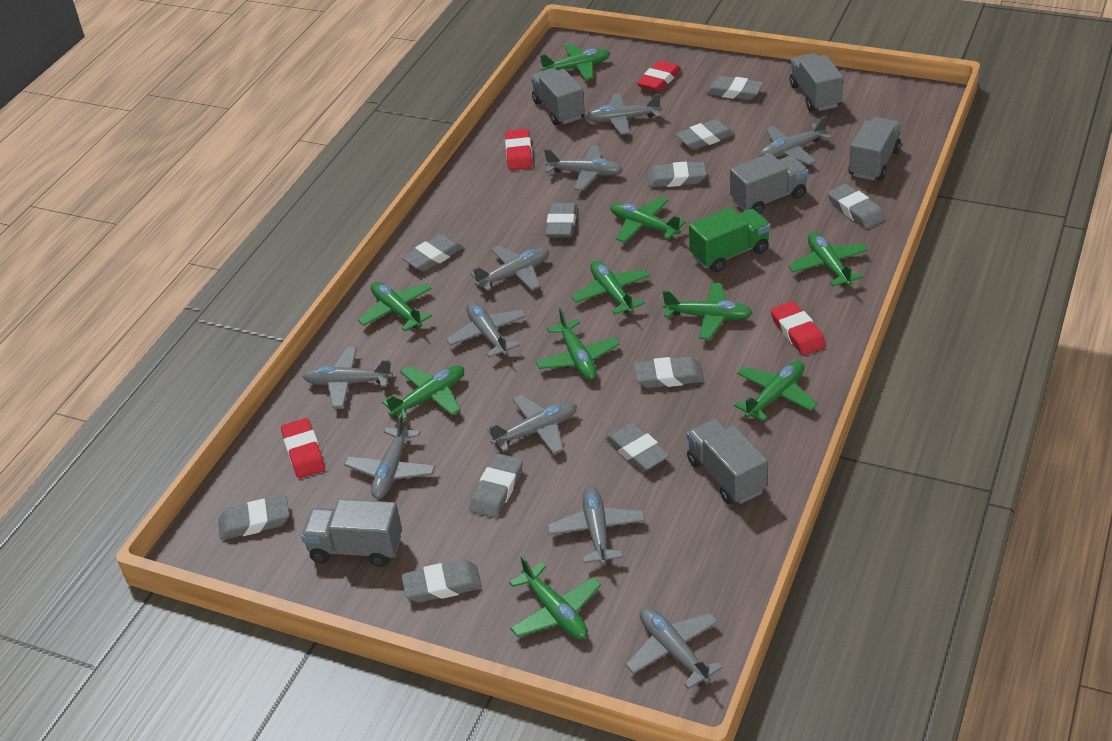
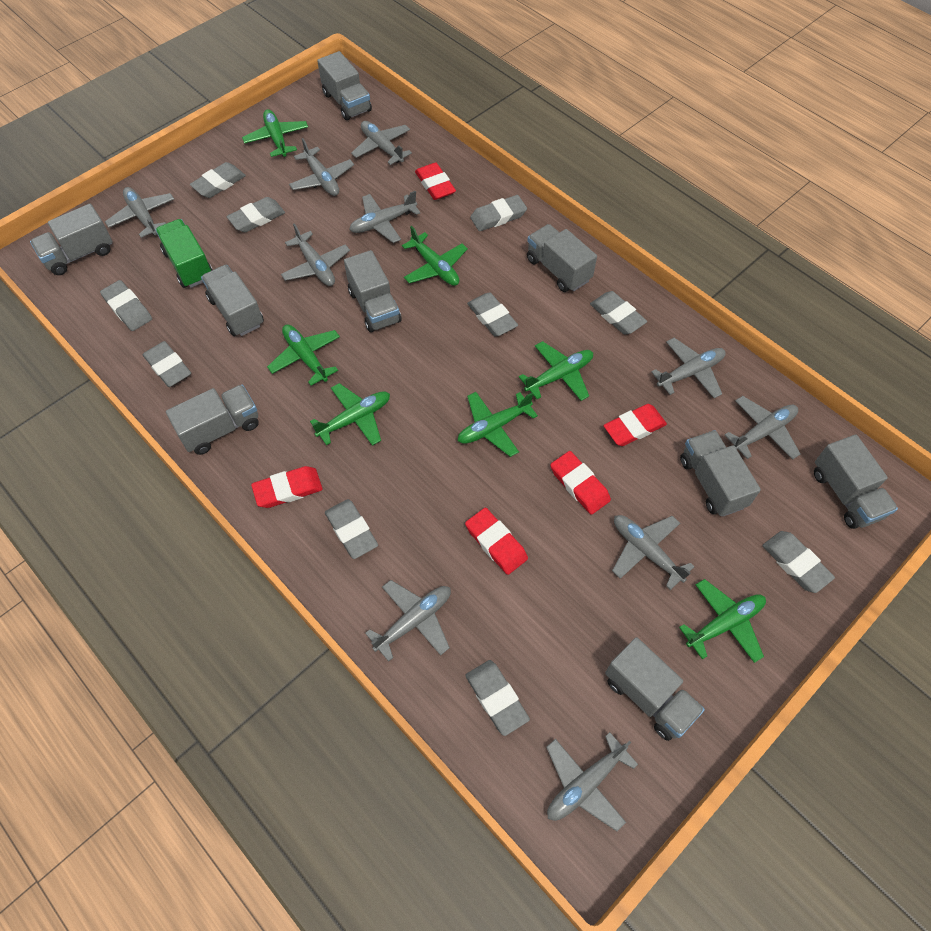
green plane: 10 -> 7
grey eraser: 11 -> 10
grey truck: 6 -> 9
red eraser: 4 -> 5

